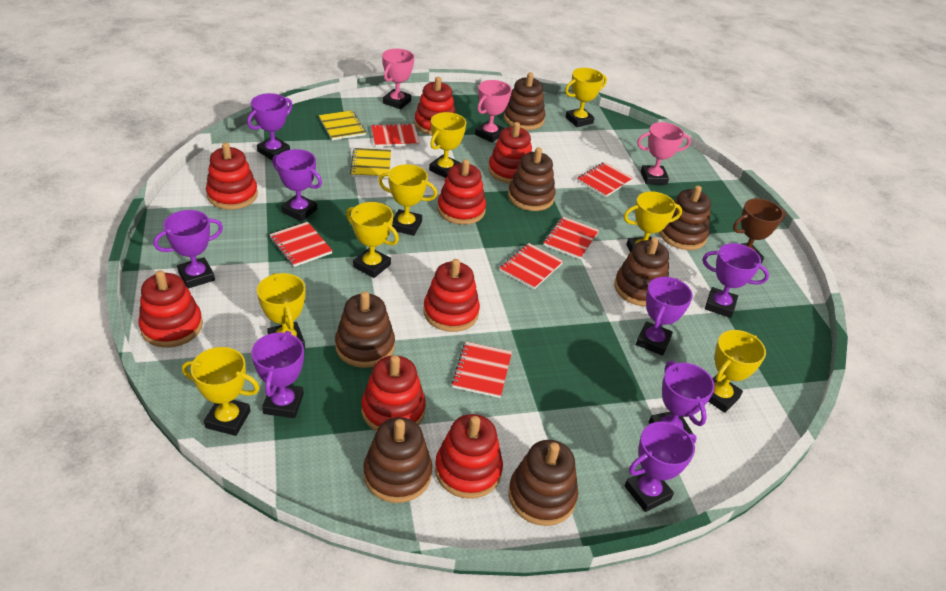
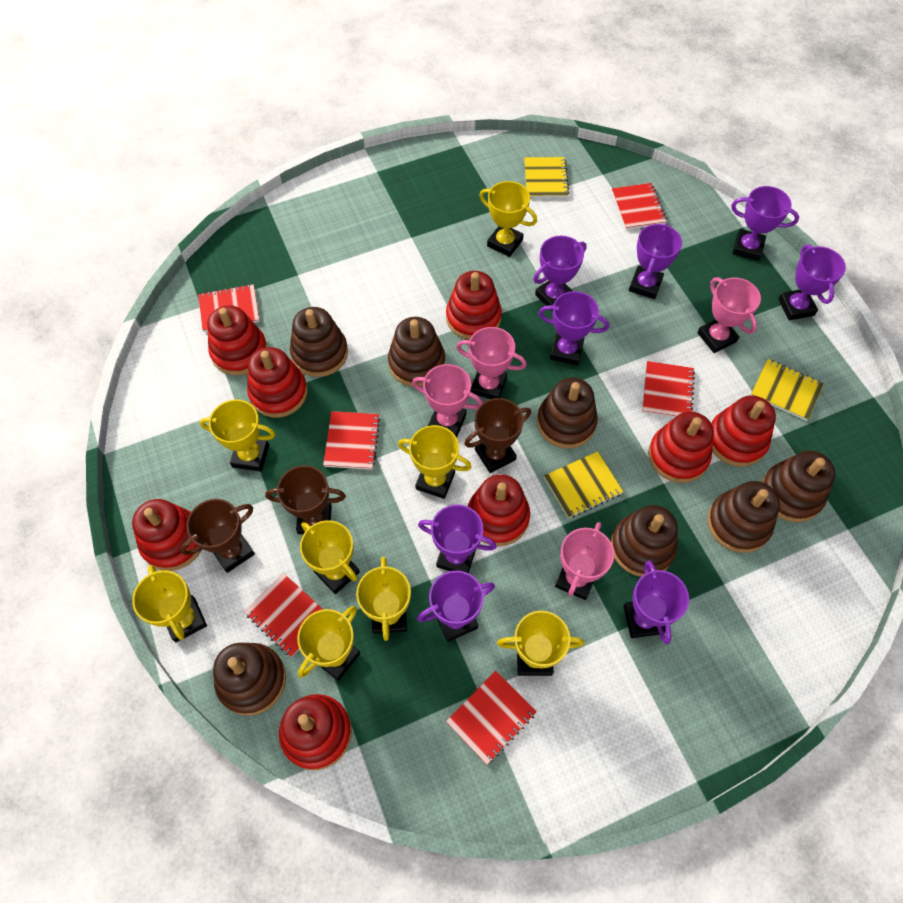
brown trophy: 1 -> 3
pink trophy: 3 -> 4
yellow notebook: 2 -> 3

